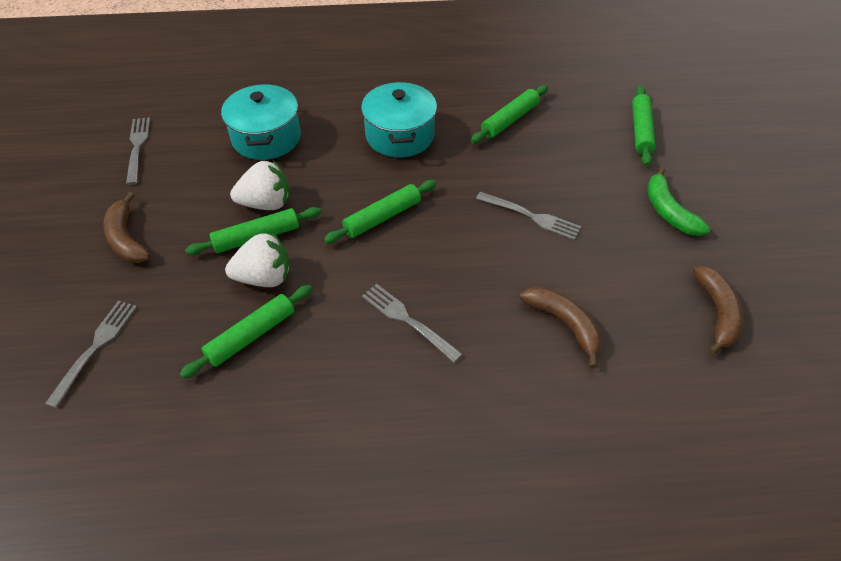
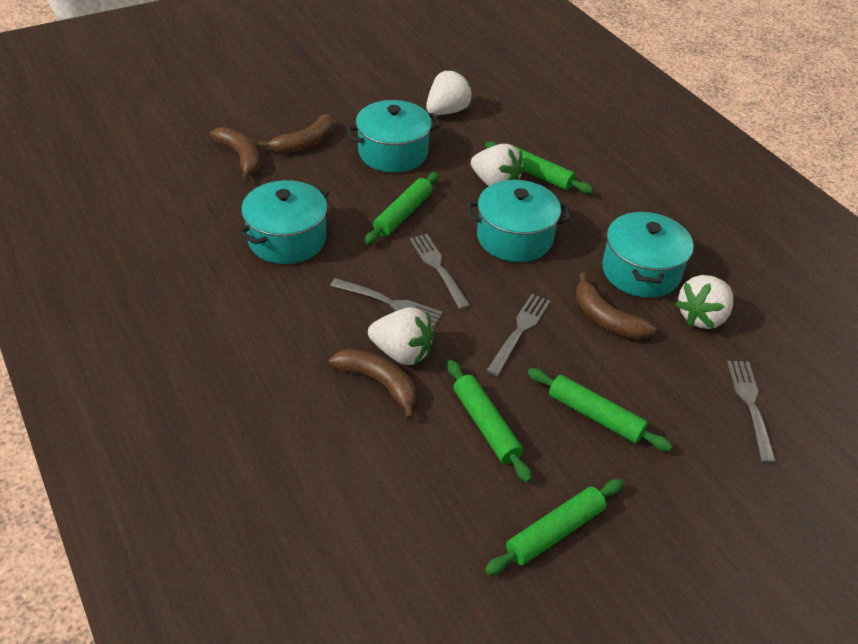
brown banana: 3 -> 4
green banana: 1 -> 0
turquoise pot: 2 -> 4
white strawberry: 2 -> 4

